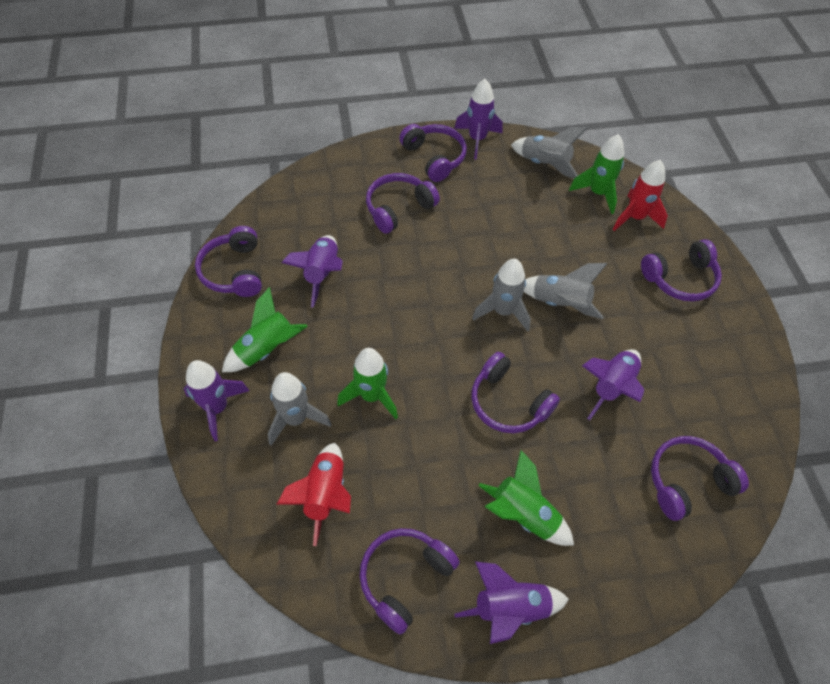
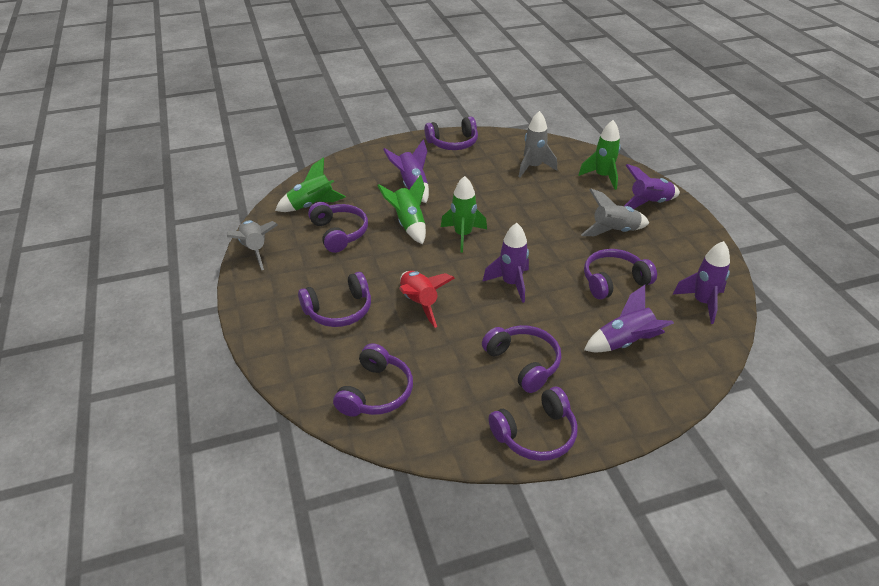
grey rocket: 4 -> 3
red rocket: 2 -> 1

